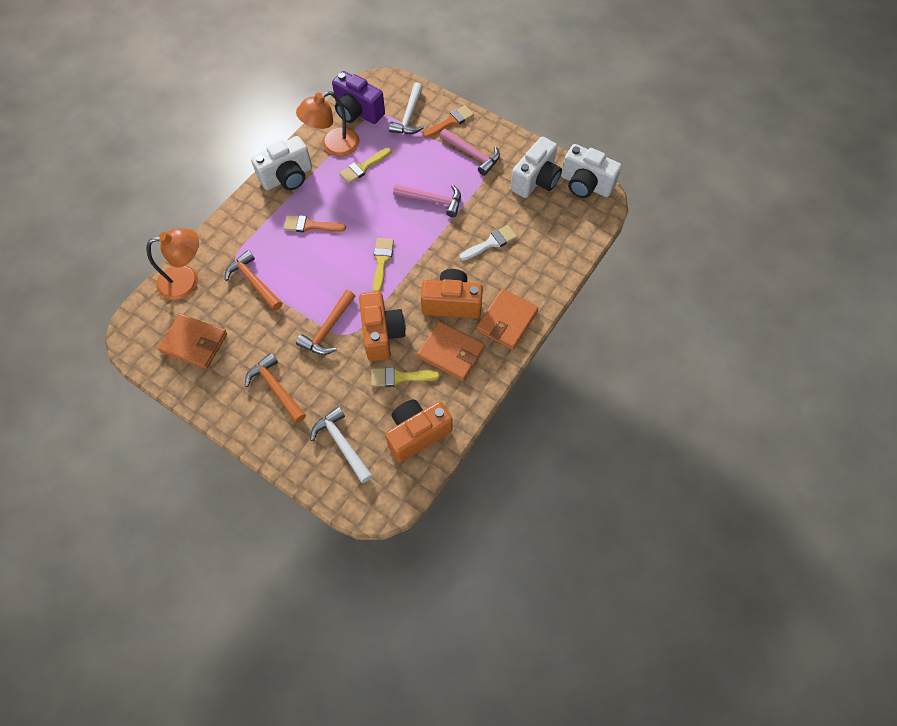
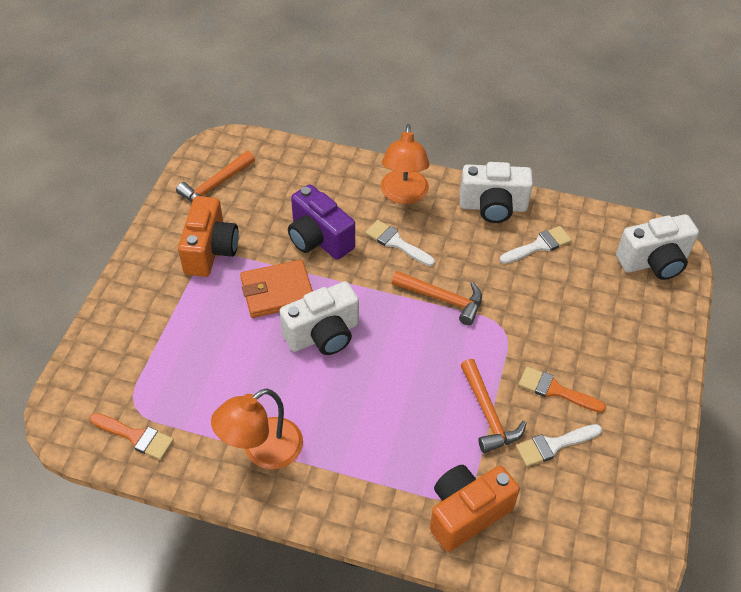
orange camera: 3 -> 2
orange wallet: 3 -> 1
pink hammer: 2 -> 0
white brush: 1 -> 3
white hammer: 2 -> 0
yellow brush: 3 -> 0

